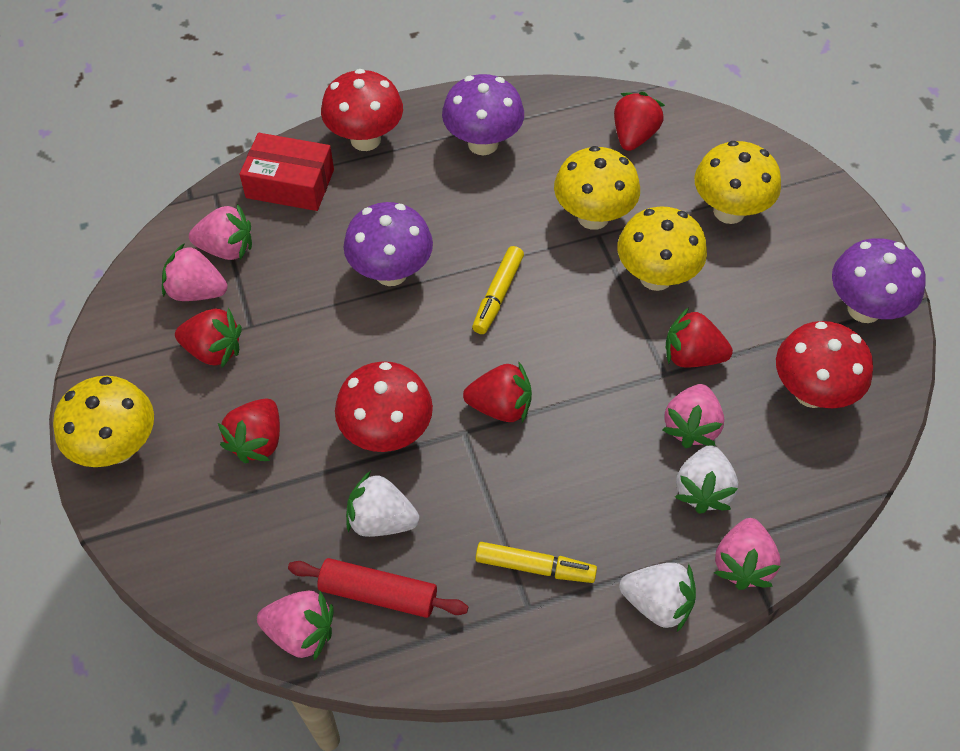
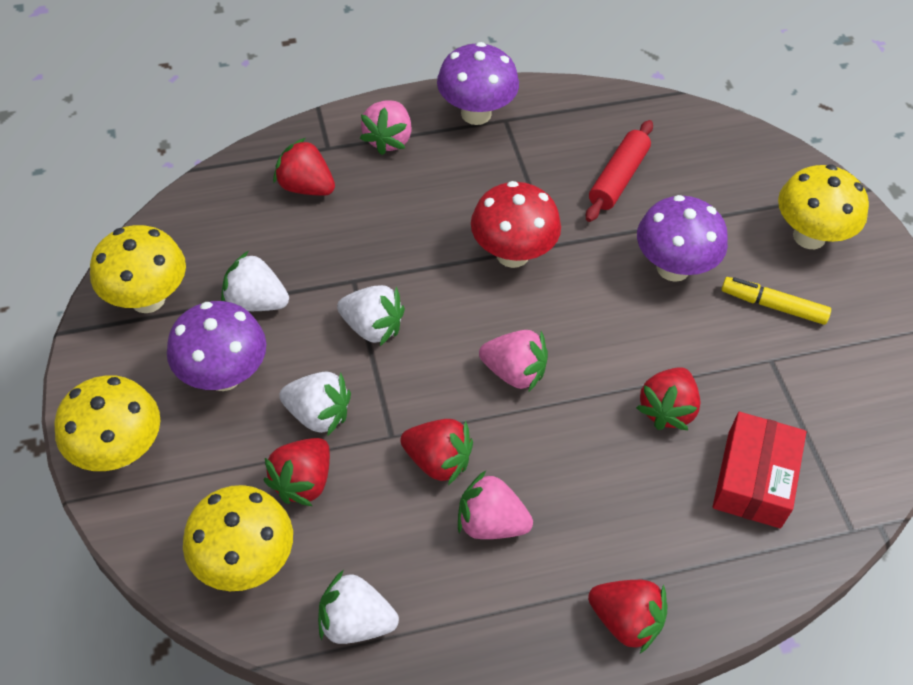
pink strawberry: 5 -> 3
red mushroom: 3 -> 1
white strawberry: 3 -> 4
yellow marker: 2 -> 1

